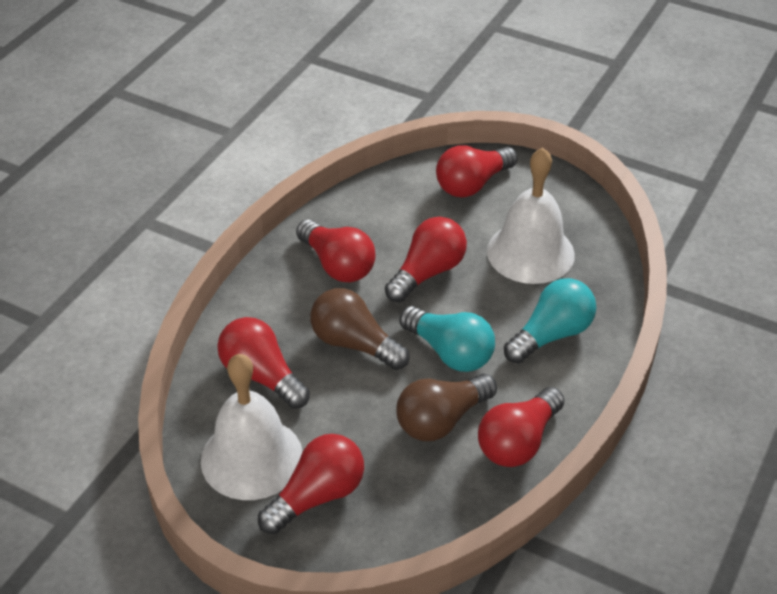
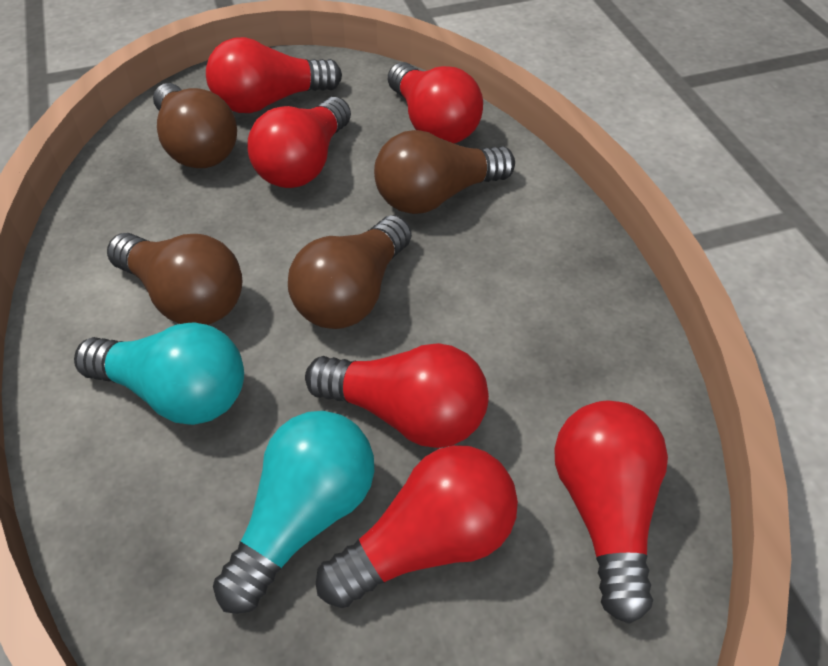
brown light bulb: 2 -> 4
white bell: 2 -> 0

